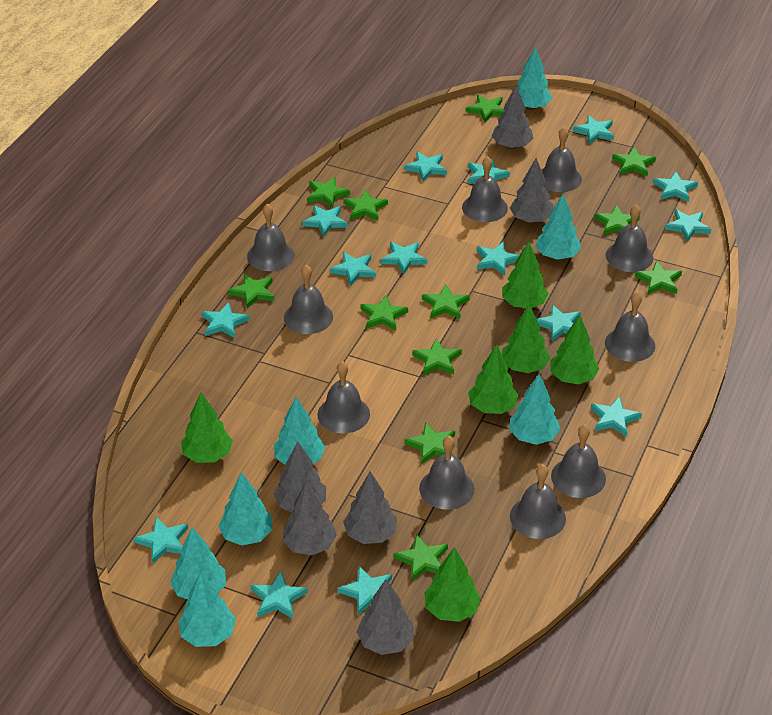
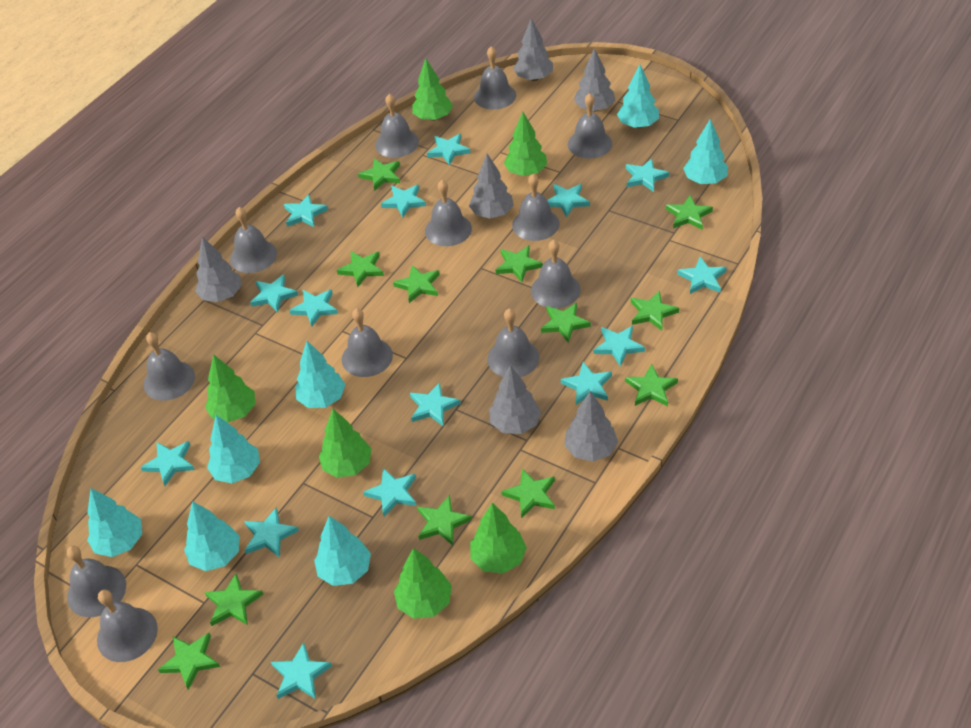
grey bell: 10 -> 12

